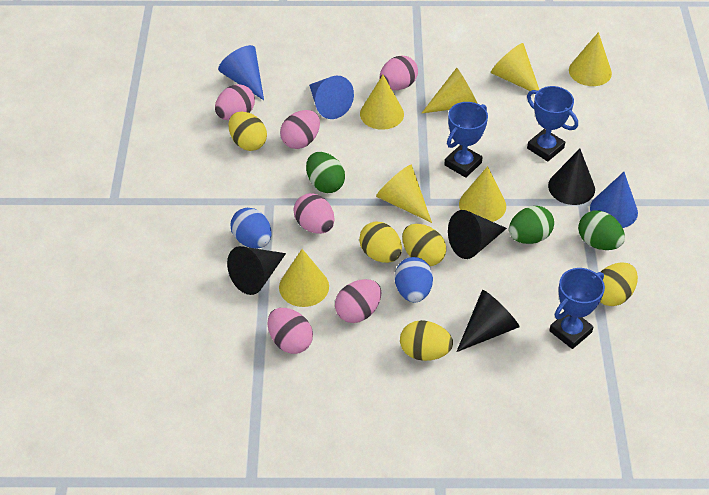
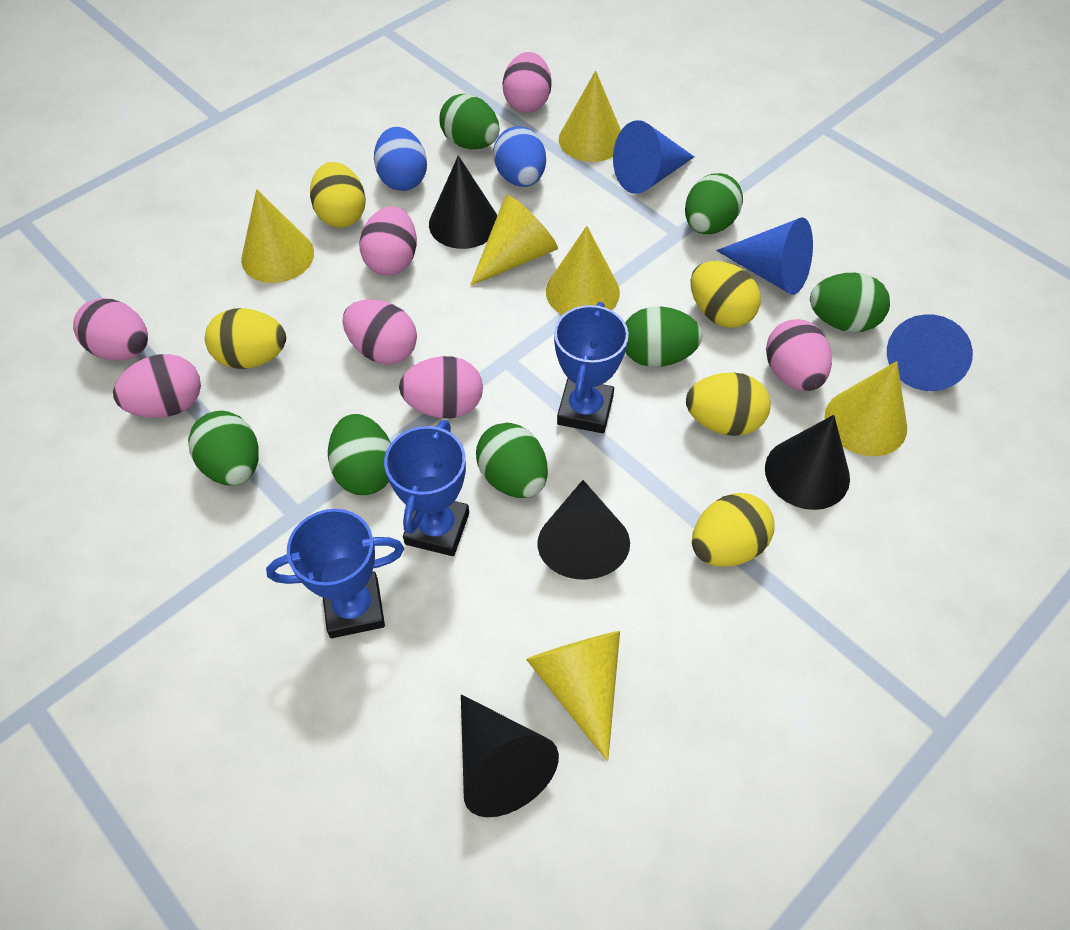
green egg: 3 -> 7
pink egg: 6 -> 7
yellow cone: 7 -> 6

